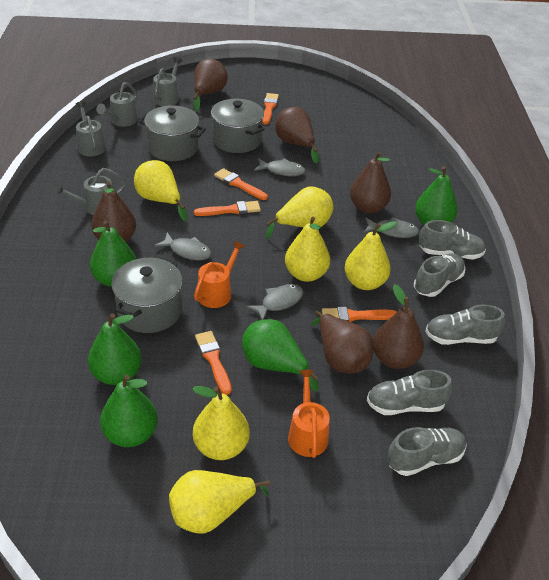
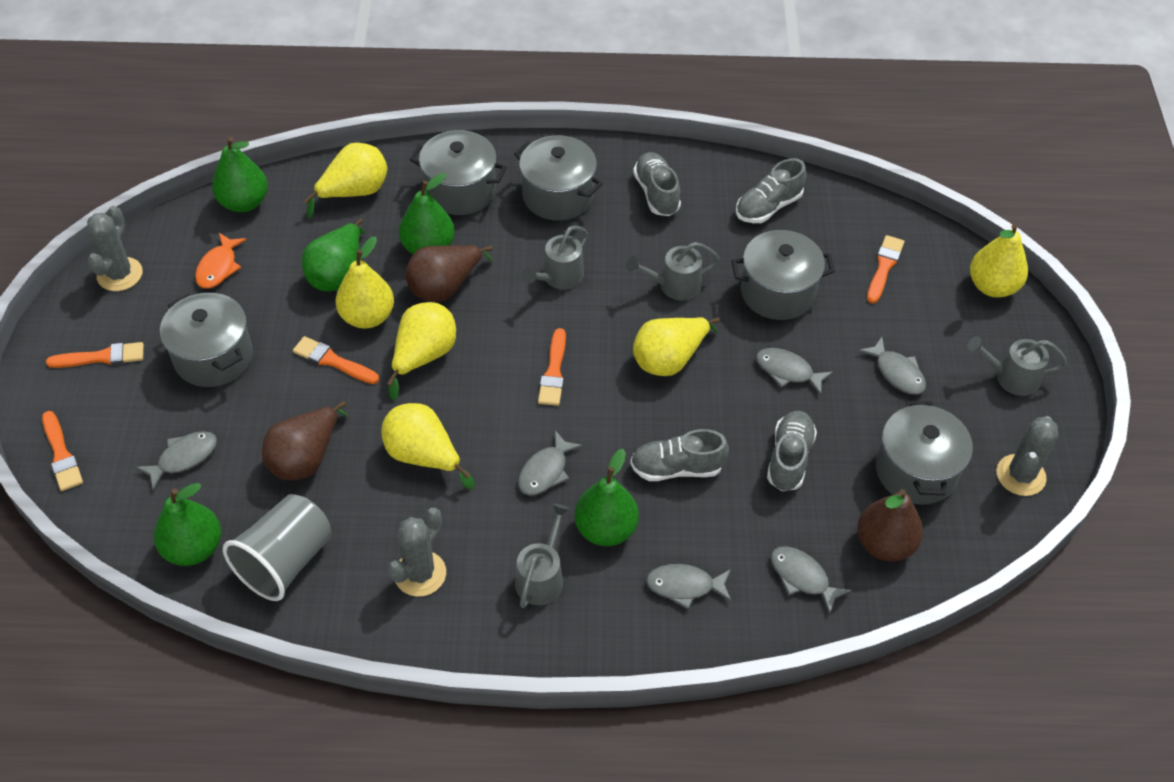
brown pear: 6 -> 3
grey cactus: 0 -> 3
grey cup: 0 -> 1
grey fish: 4 -> 6
grey pot: 3 -> 5
grey shoe: 5 -> 4
orange fish: 0 -> 1
orange watering can: 2 -> 0

